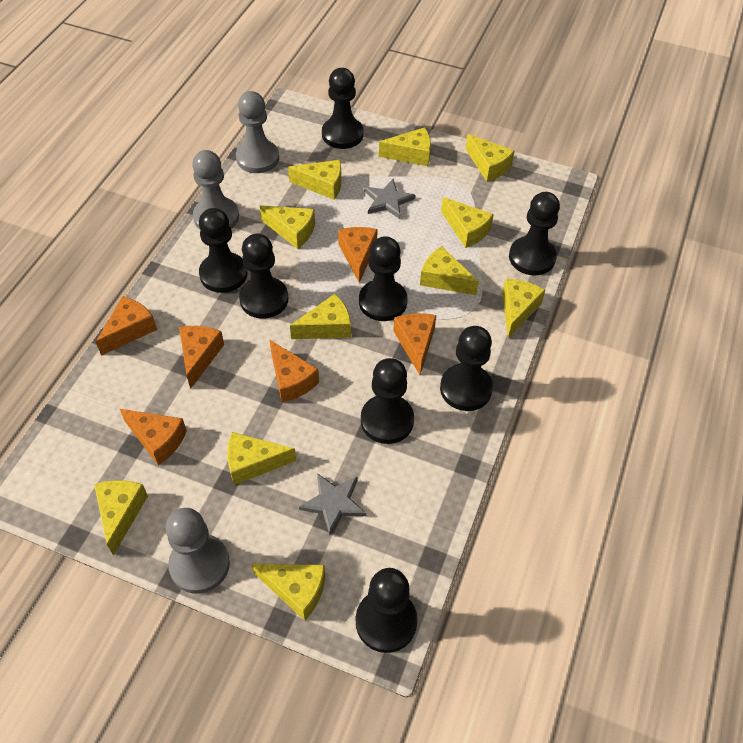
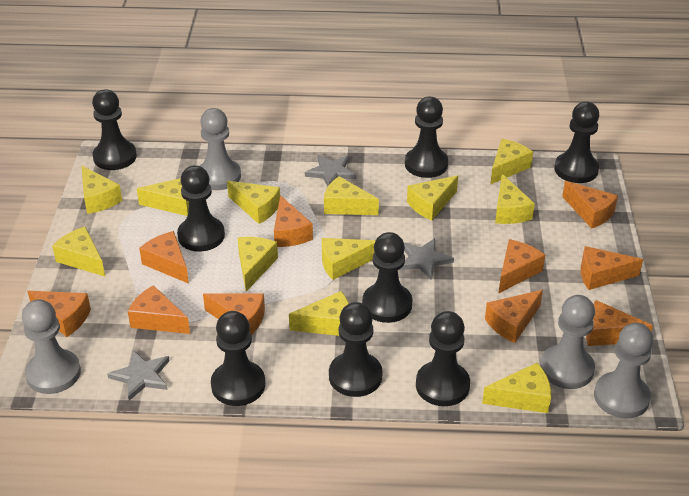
grey pawn: 3 -> 4
grey star: 2 -> 3
orange cheese: 6 -> 10
yellow cheese: 11 -> 12

